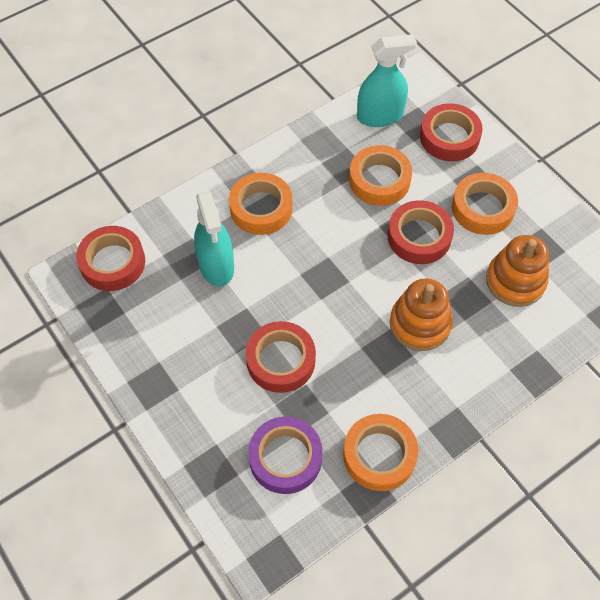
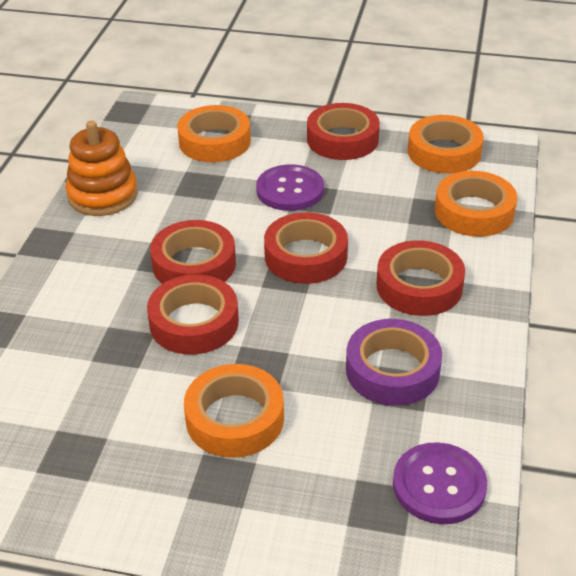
orange stacking toy: 2 -> 1
purple button: 0 -> 2
red tape: 4 -> 5
turquoise spray bottle: 2 -> 0

